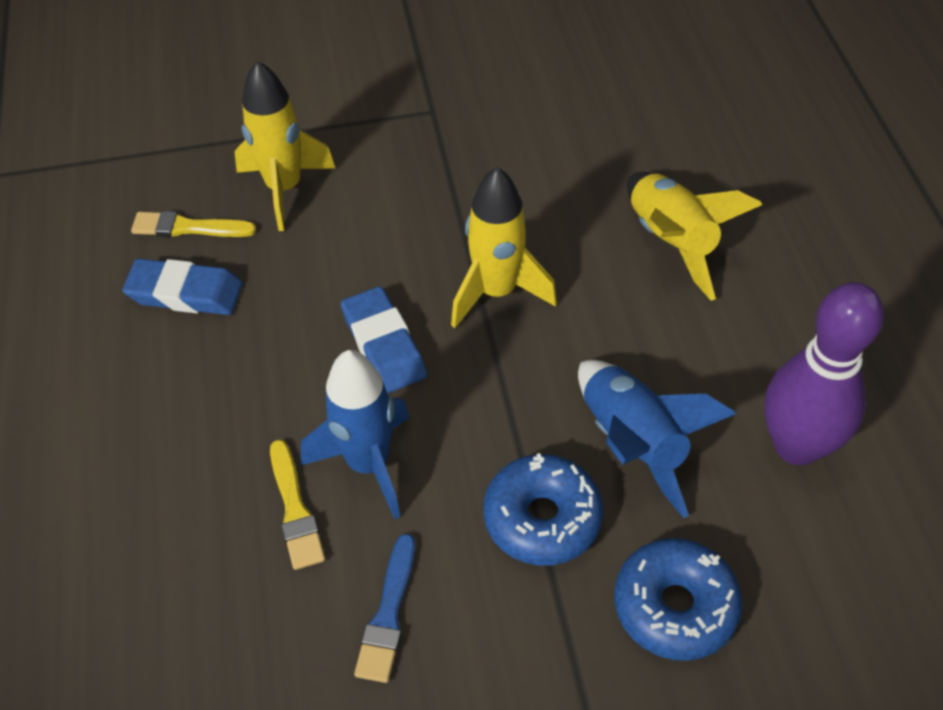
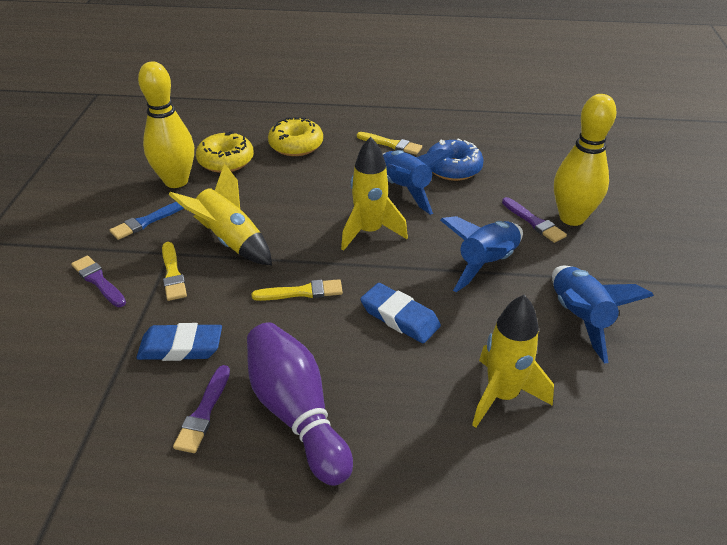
blue donut: 2 -> 1
blue rocket: 2 -> 3
purple brush: 0 -> 3
yellow bowling pin: 0 -> 2
yellow brush: 2 -> 3
yellow donut: 0 -> 2

